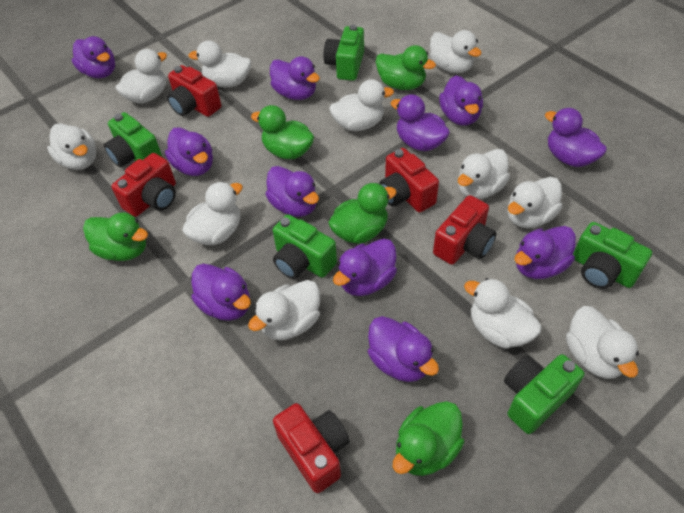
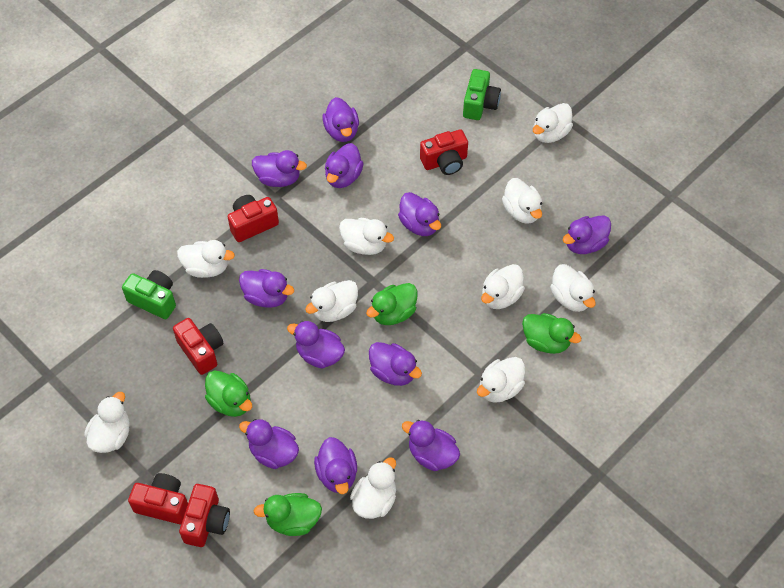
green camera: 5 -> 2
green duck: 5 -> 4
white duck: 11 -> 10

